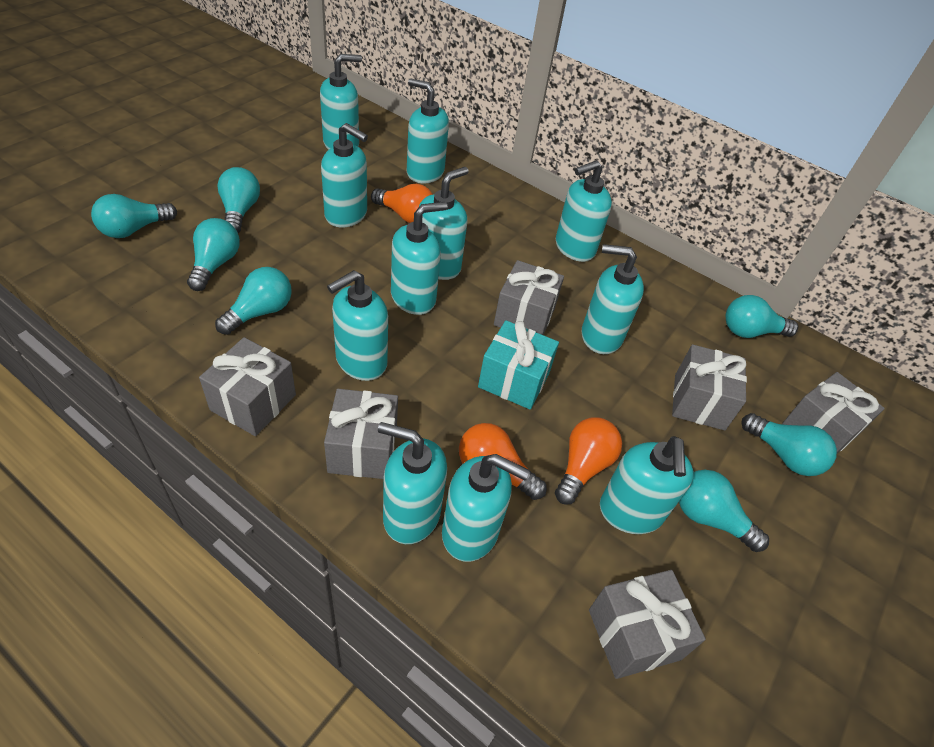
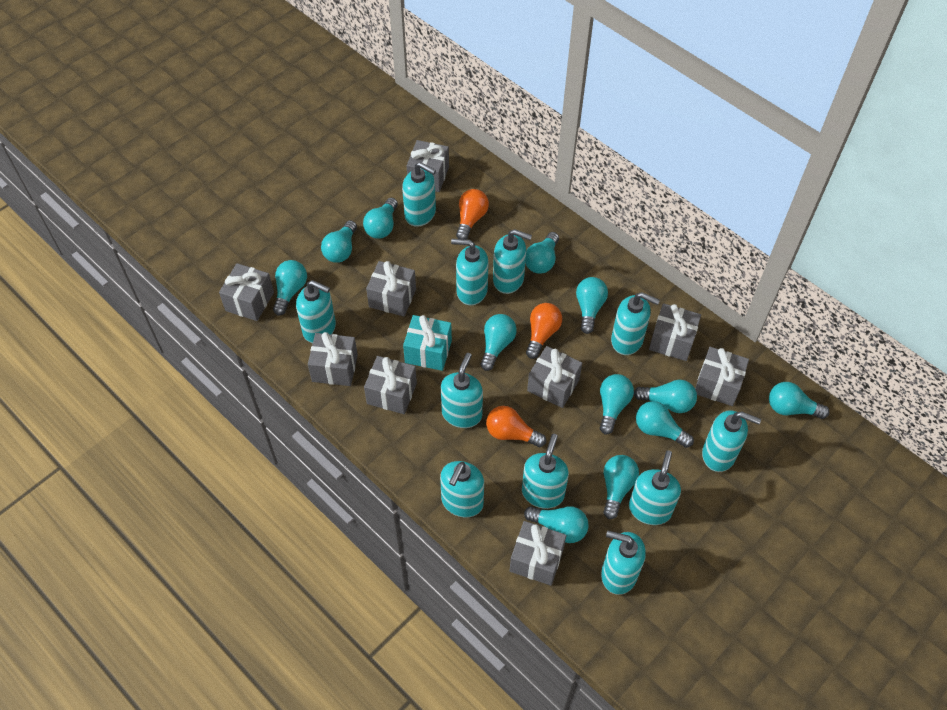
grey gift: 6 -> 9
turquoise light bulb: 7 -> 12

